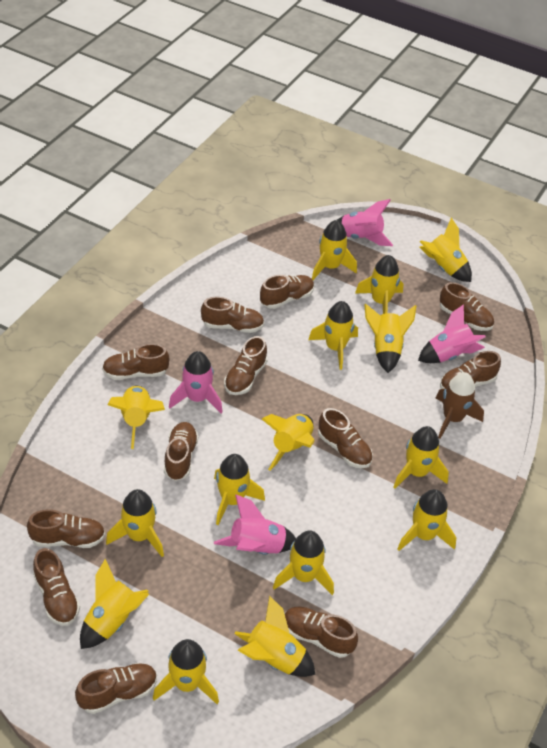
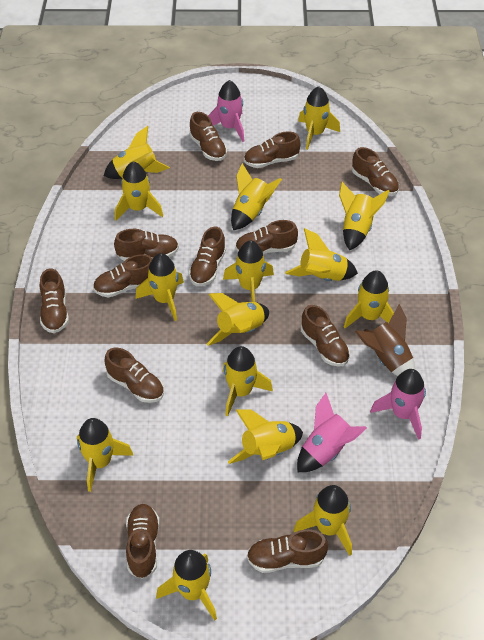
pink rocket: 4 -> 3

